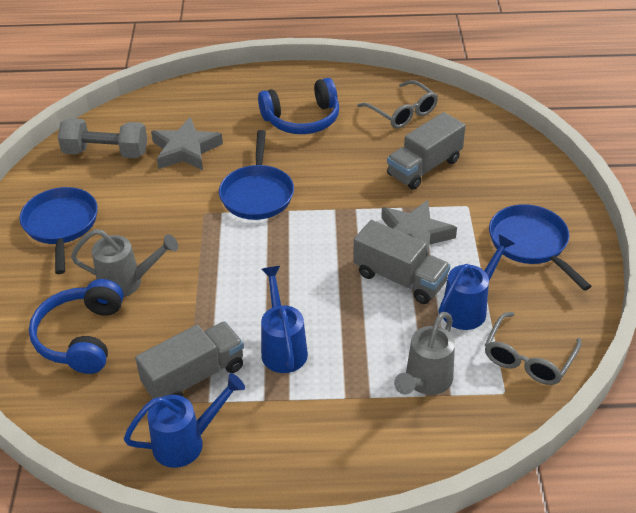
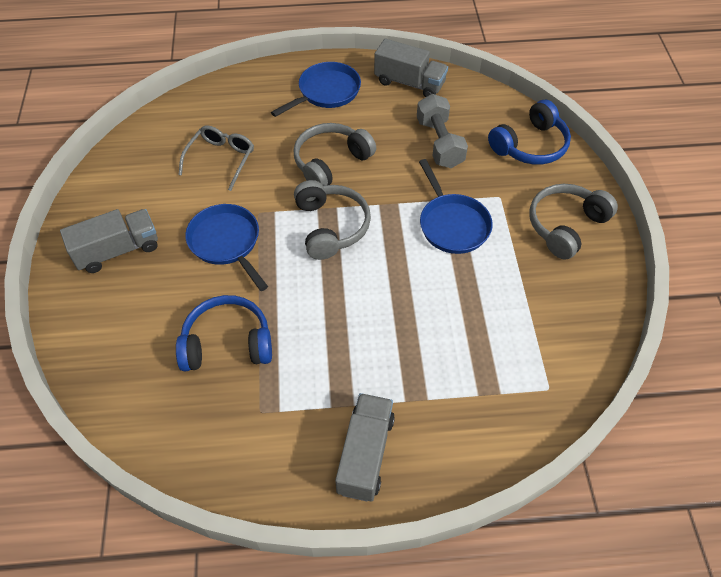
blue watering can: 3 -> 0
grey glasses: 2 -> 1
grey headphones: 0 -> 3
grey star: 2 -> 0
grey watering can: 2 -> 0

